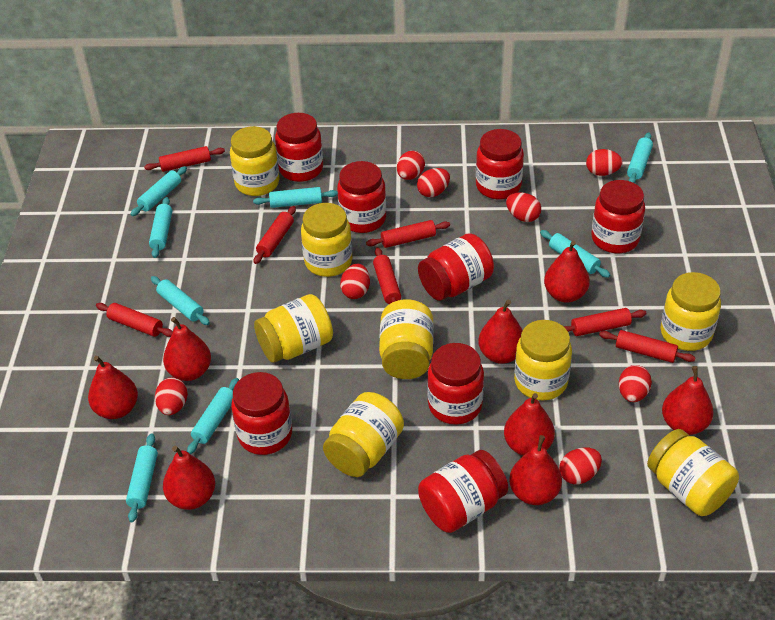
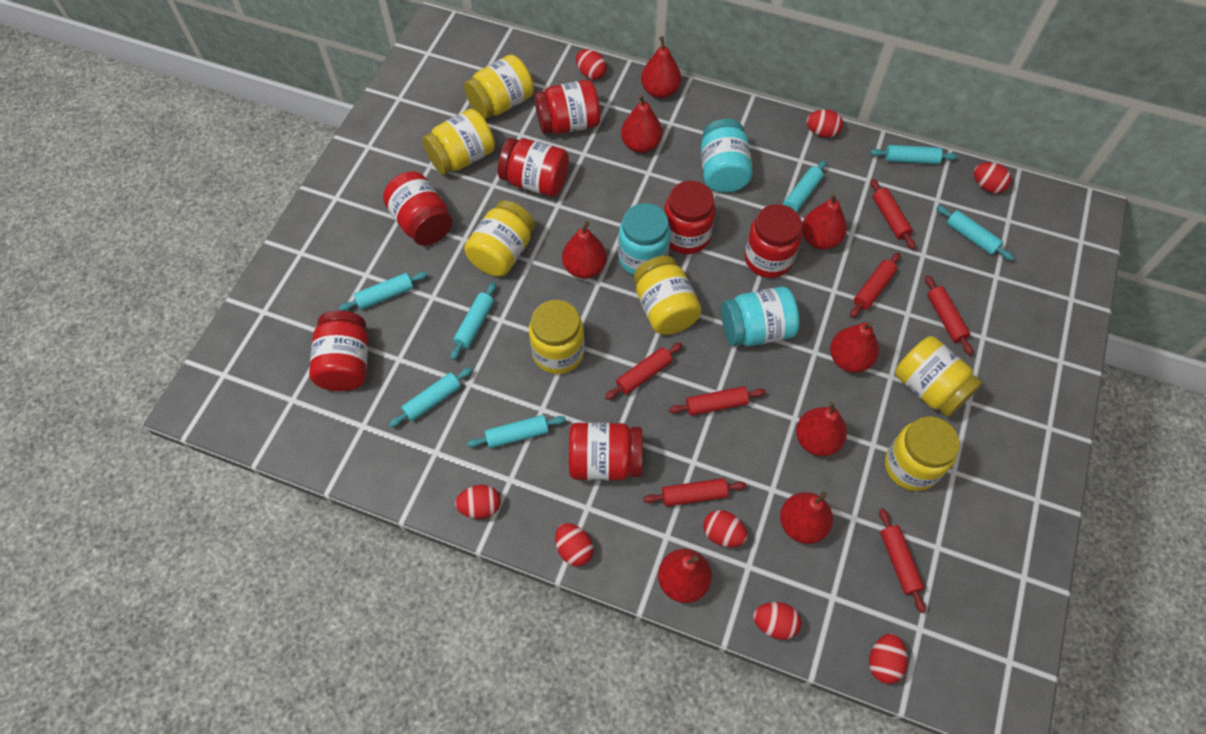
red jar: 8 -> 7
turquoise jar: 0 -> 3
turquoise rolling pin: 8 -> 7
yellow jar: 8 -> 7

